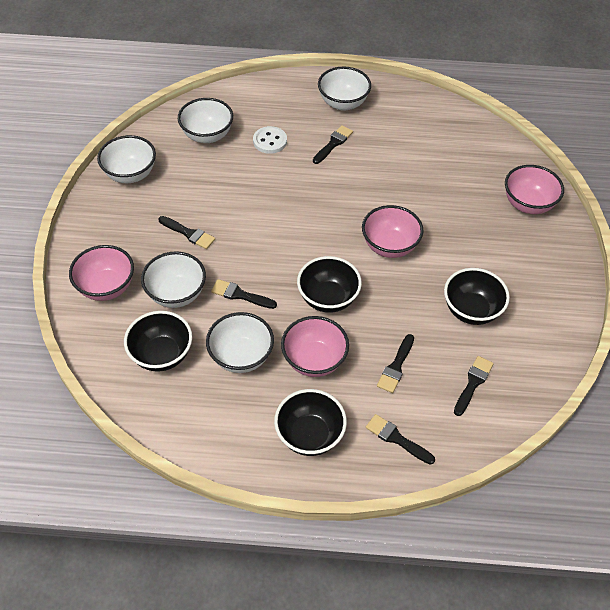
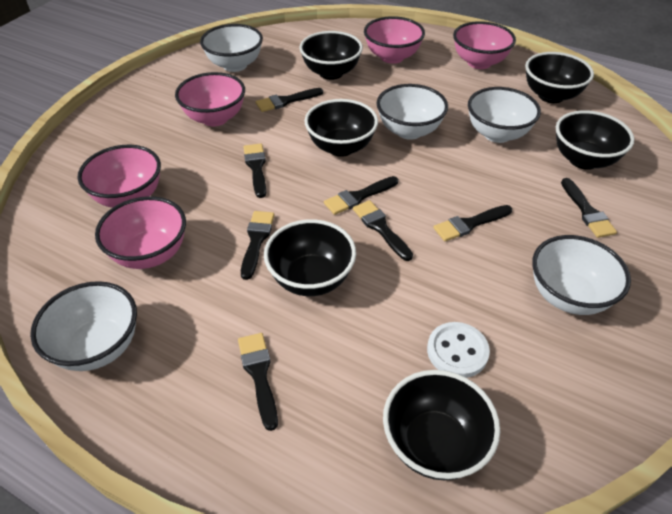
black bowl: 4 -> 6
black brush: 6 -> 8
pink bowl: 4 -> 5

